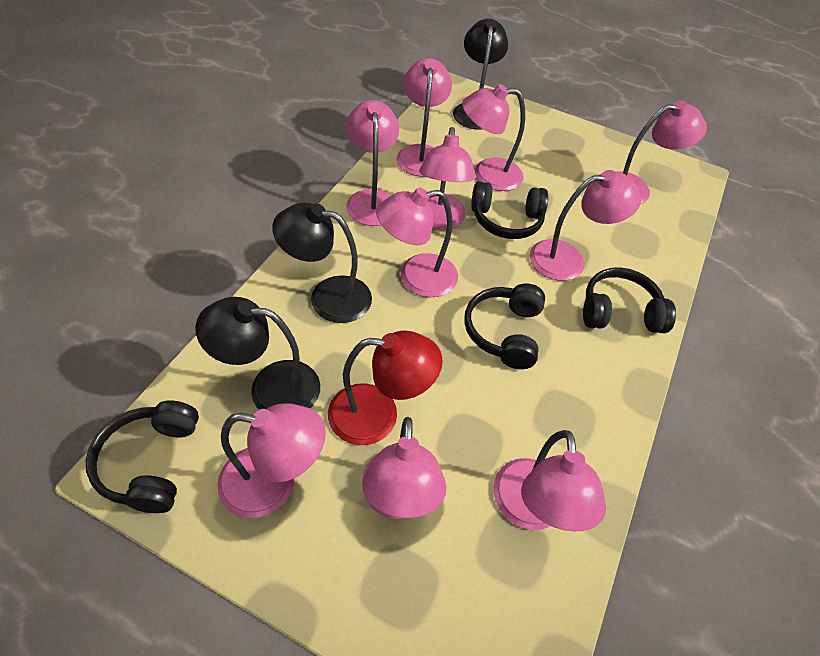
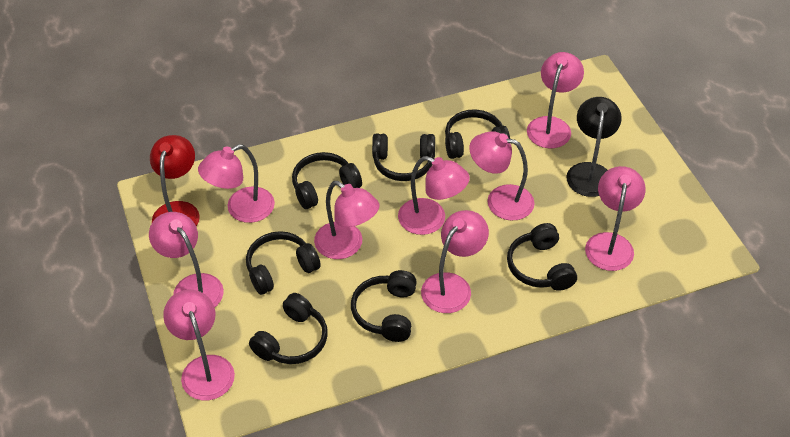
black headphones: 4 -> 7
black lamp: 3 -> 1
pink lamp: 10 -> 9

